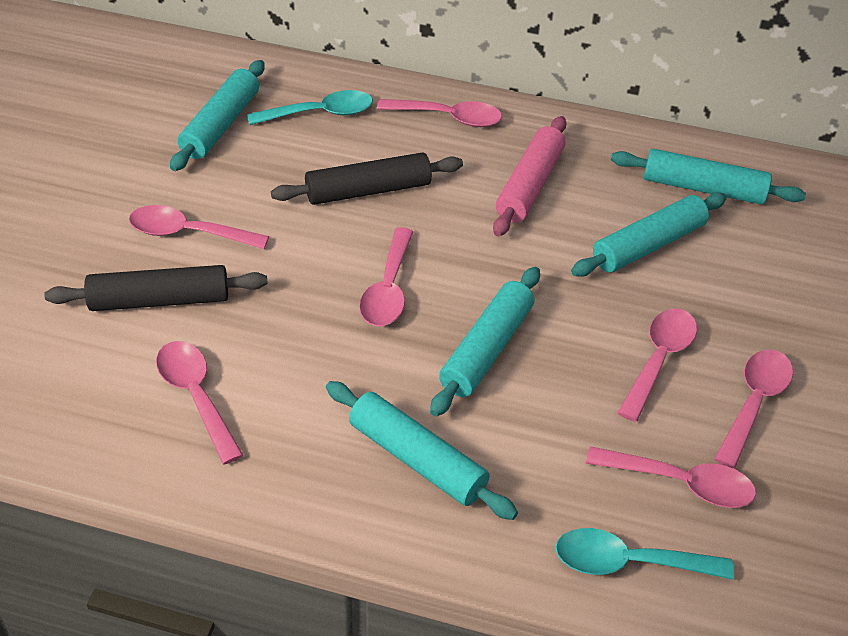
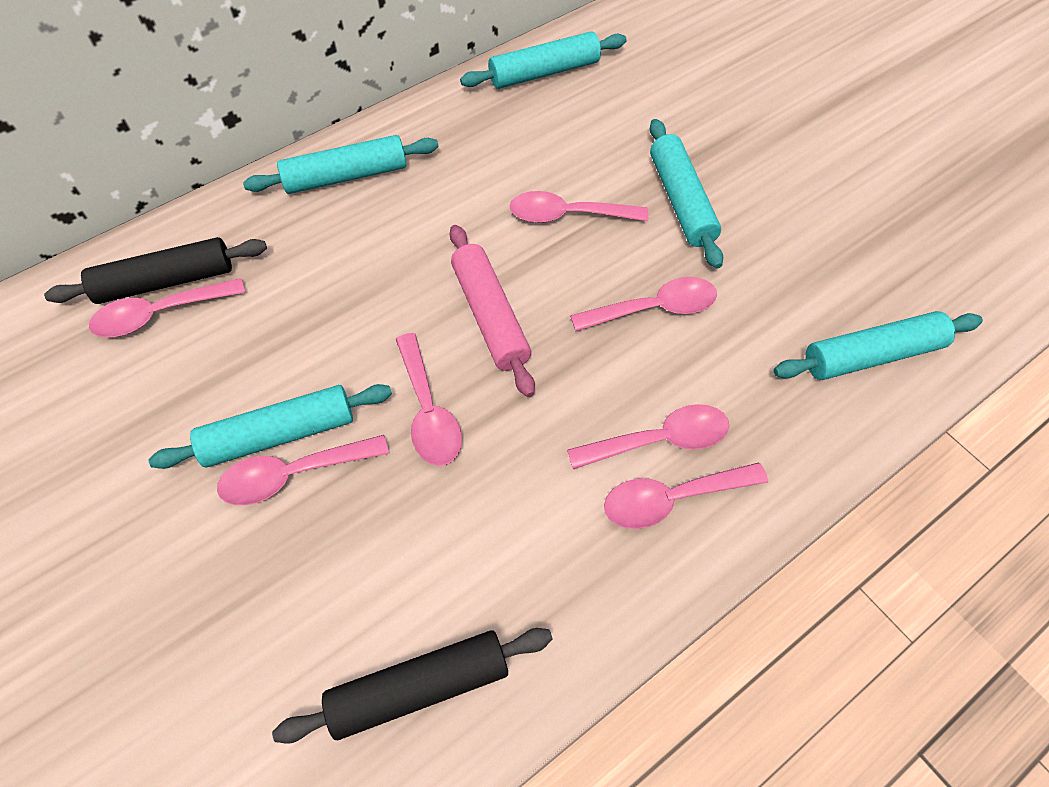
turquoise spoon: 2 -> 0

